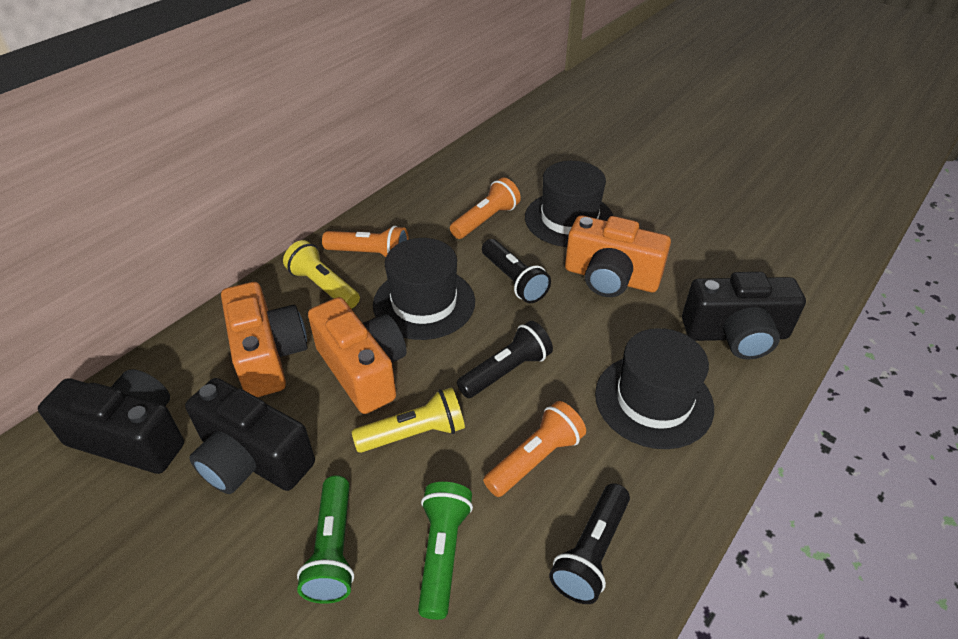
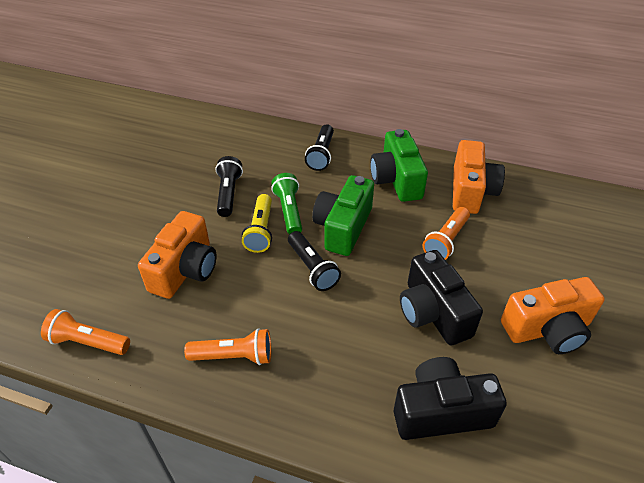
black camera: 3 -> 2
black hat: 3 -> 0
green camera: 0 -> 2
green flashlight: 2 -> 1
yellow flashlight: 2 -> 1

